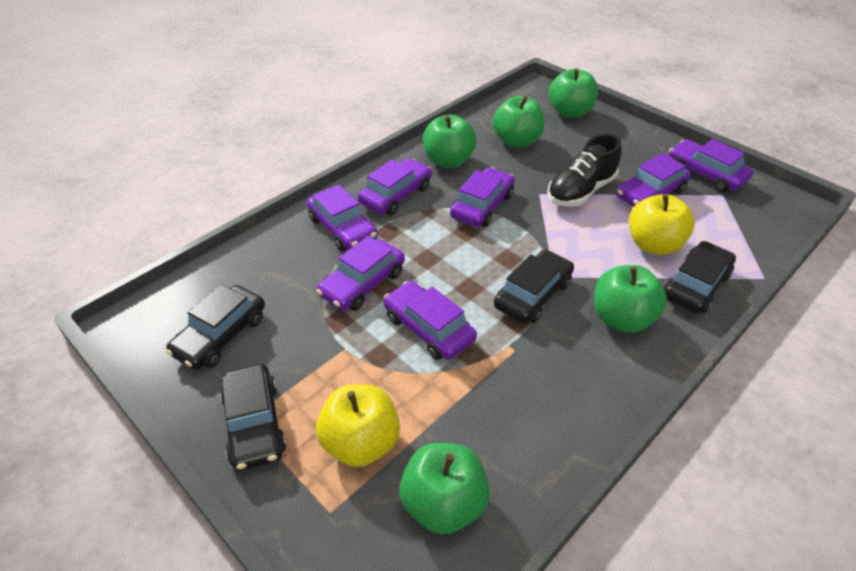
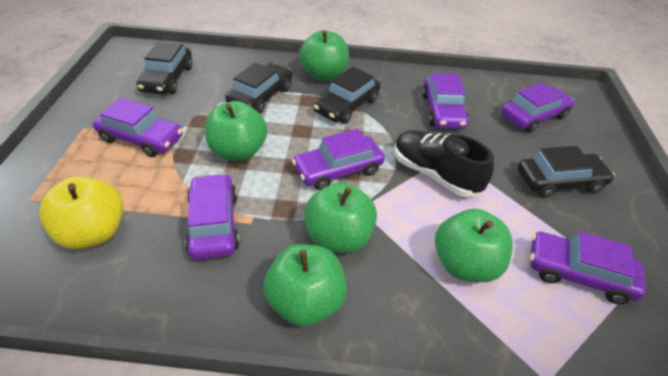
purple car: 7 -> 6
yellow apple: 2 -> 1

